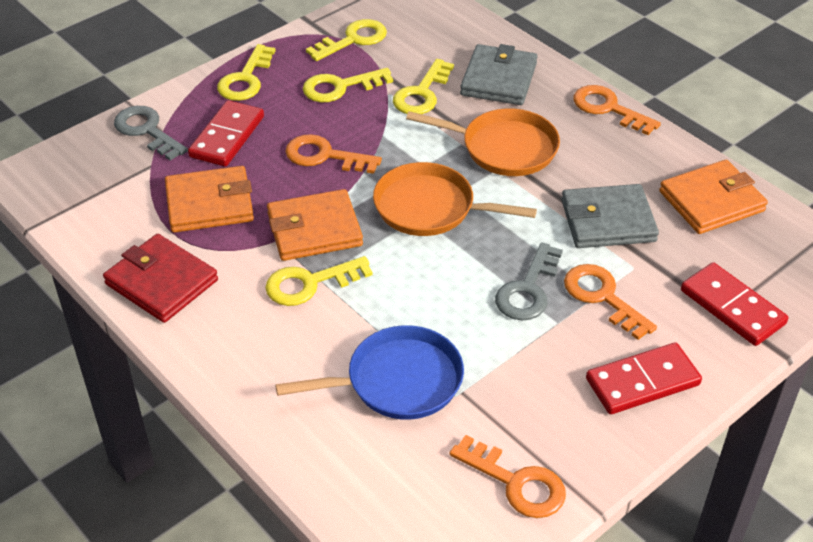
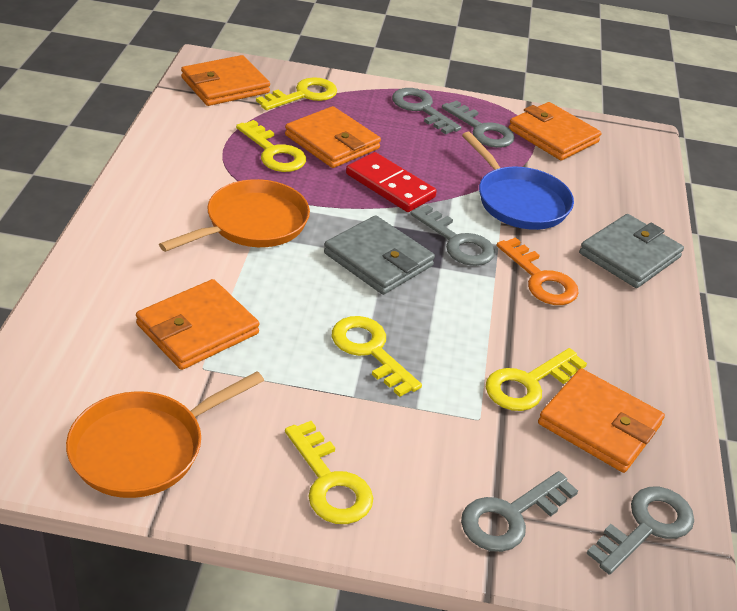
grey key: 2 -> 5
orange key: 4 -> 1
orange wallet: 3 -> 5
red domino: 3 -> 1
red wallet: 1 -> 0

